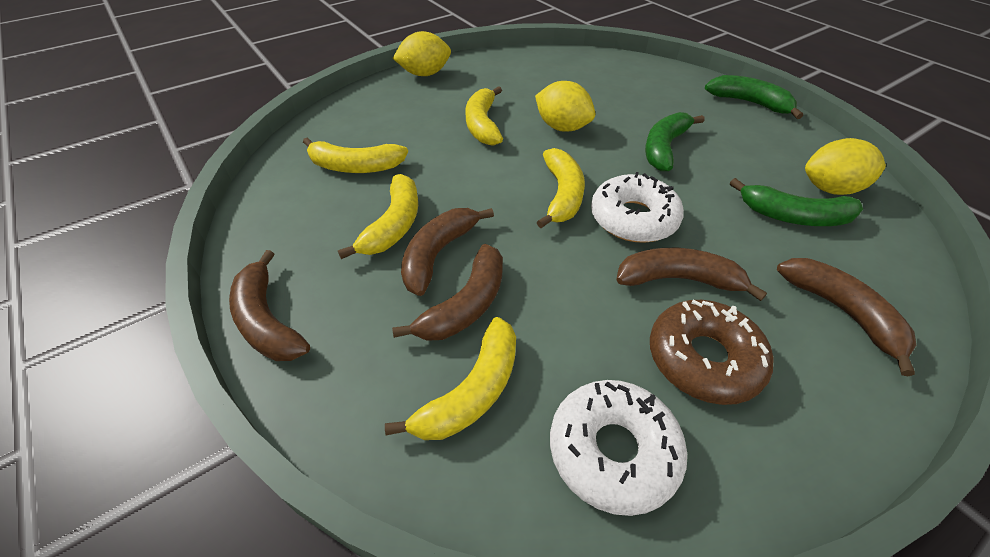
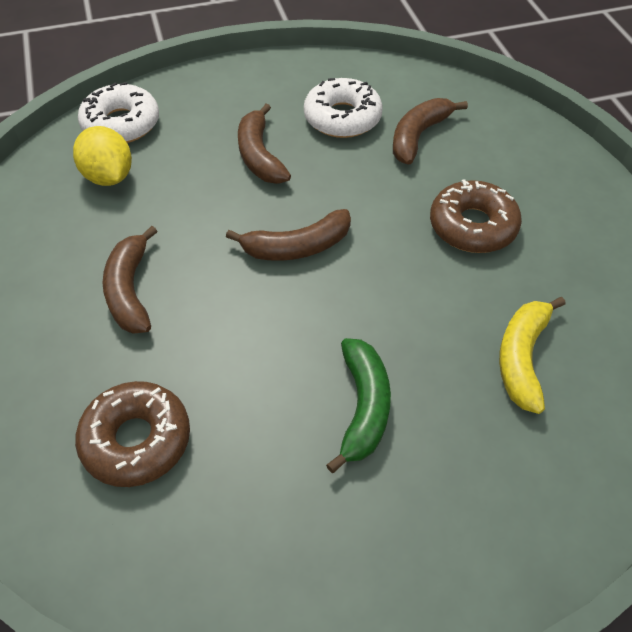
brown banana: 5 -> 4
brown donut: 1 -> 2
green banana: 3 -> 1
yellow banana: 5 -> 1
yellow lemon: 3 -> 1

